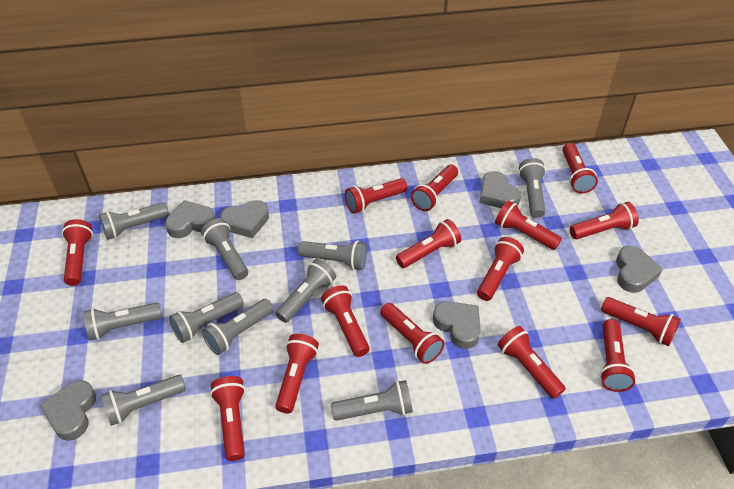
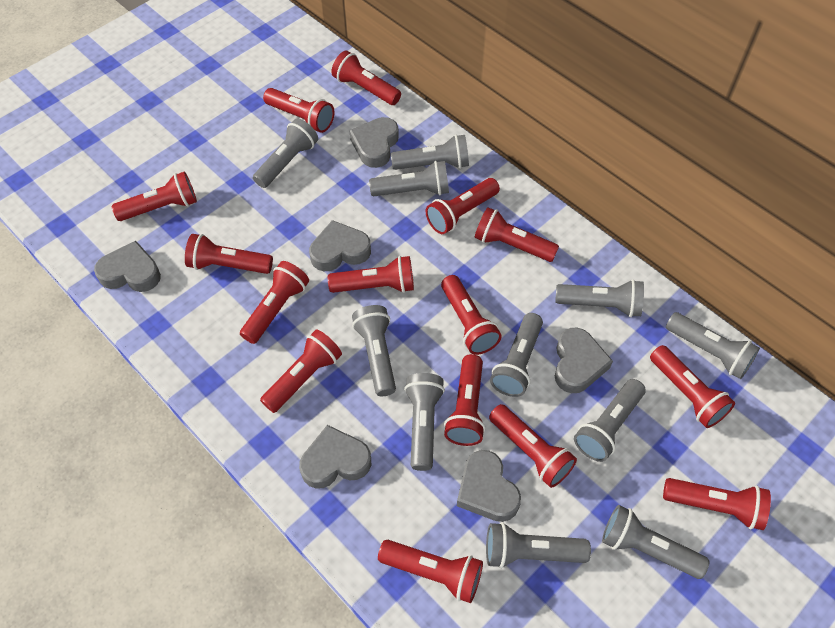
grey flashlight: 10 -> 11

